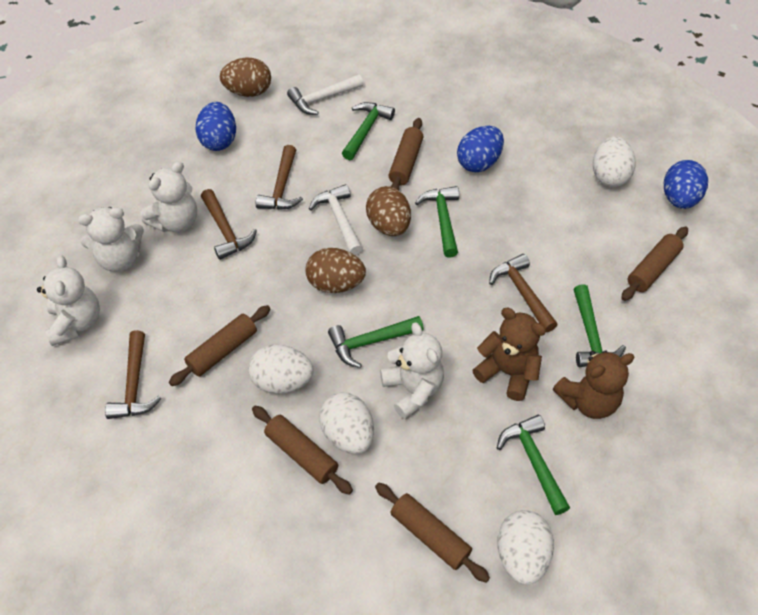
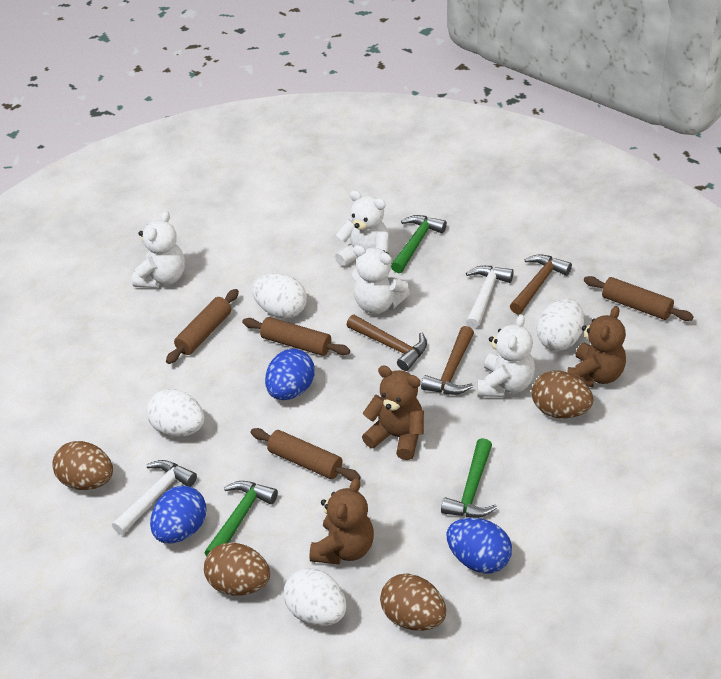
brown egg: 3 -> 4
brown hammer: 4 -> 3
brown rolling pin: 5 -> 4
brown teddy bear: 2 -> 3
green hammer: 5 -> 3

